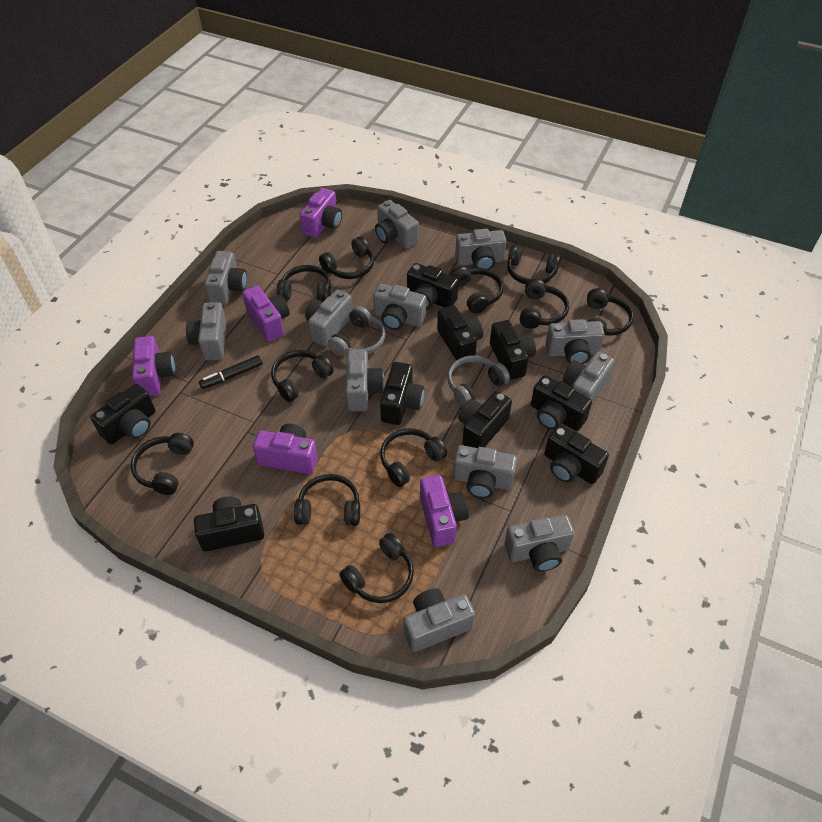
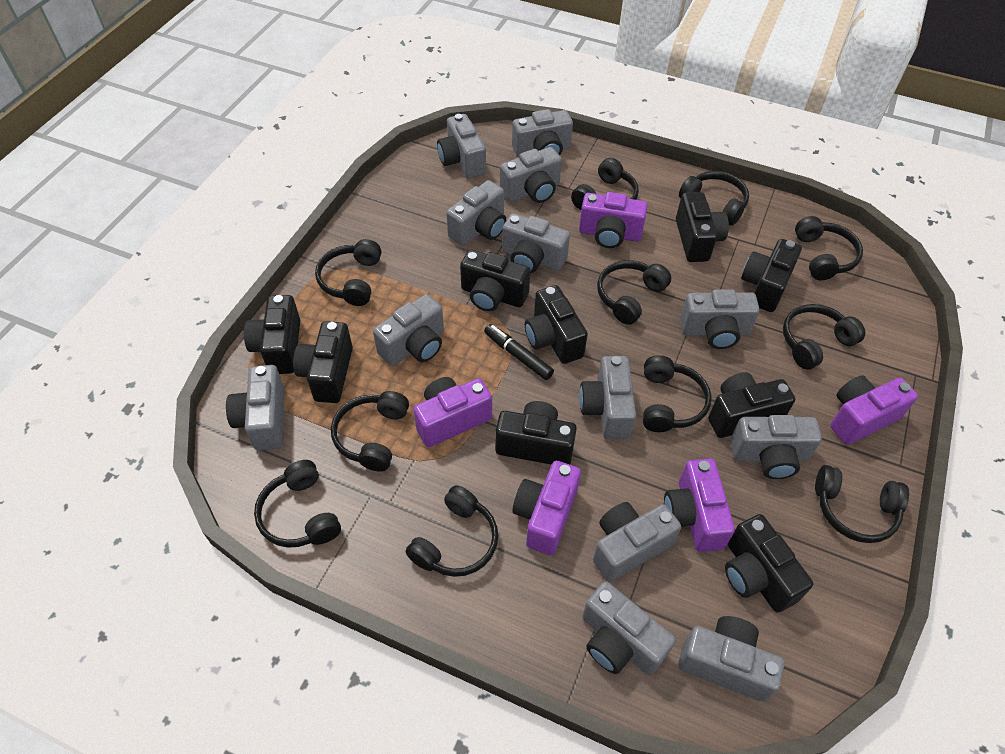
grey camera: 12 -> 13
grey headphones: 2 -> 0

